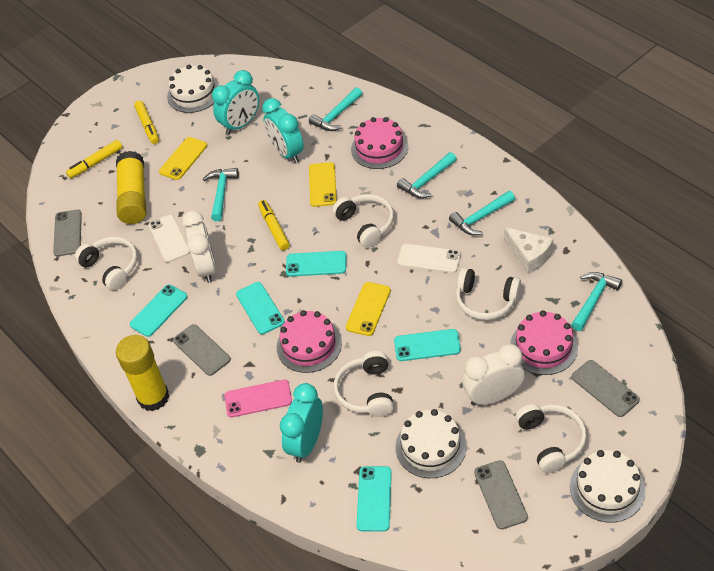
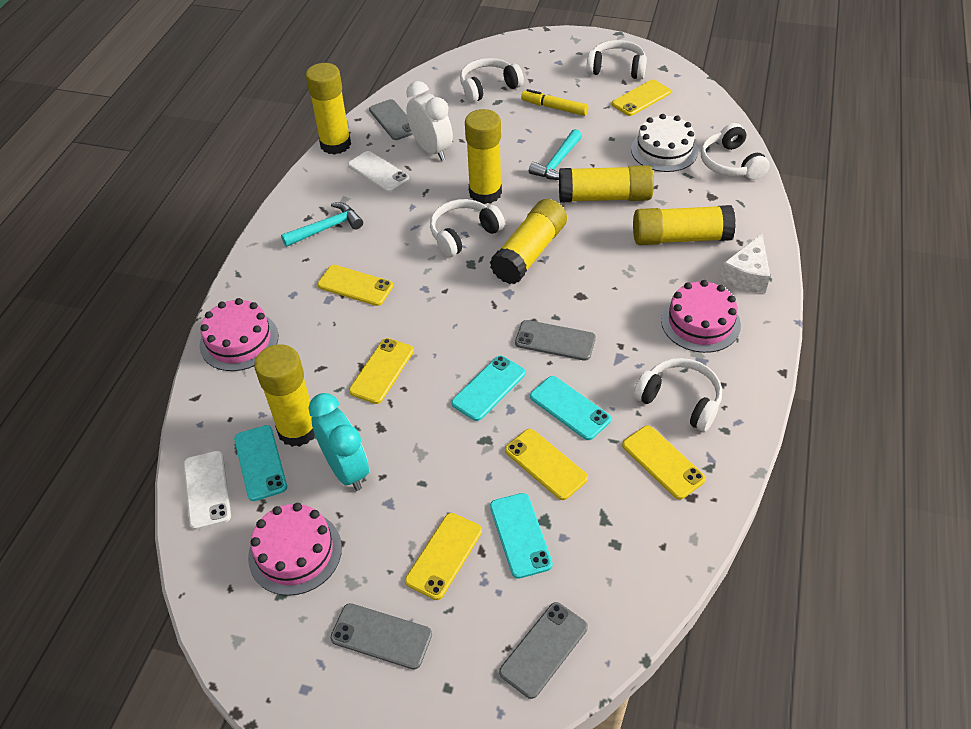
pink phone: 1 -> 0
turquoise clock: 3 -> 1
turquoise hammer: 5 -> 2
turquoise phone: 5 -> 4
white cake: 3 -> 1
white clock: 2 -> 1
yellow glue stick: 2 -> 6
yellow marker: 3 -> 1
yellow phone: 3 -> 6

